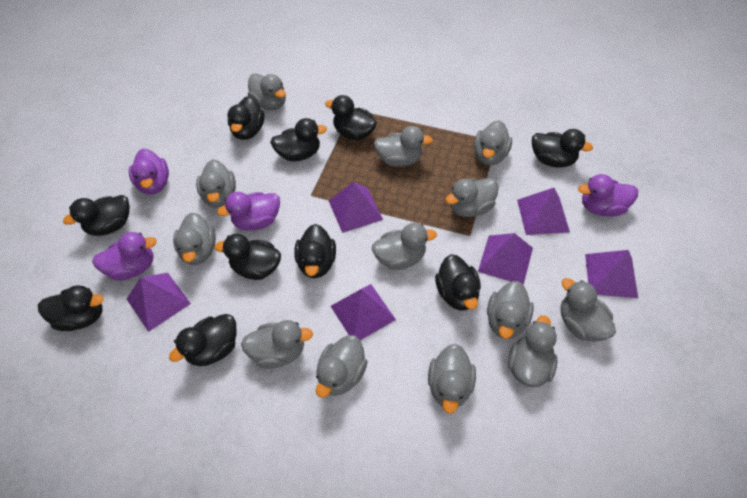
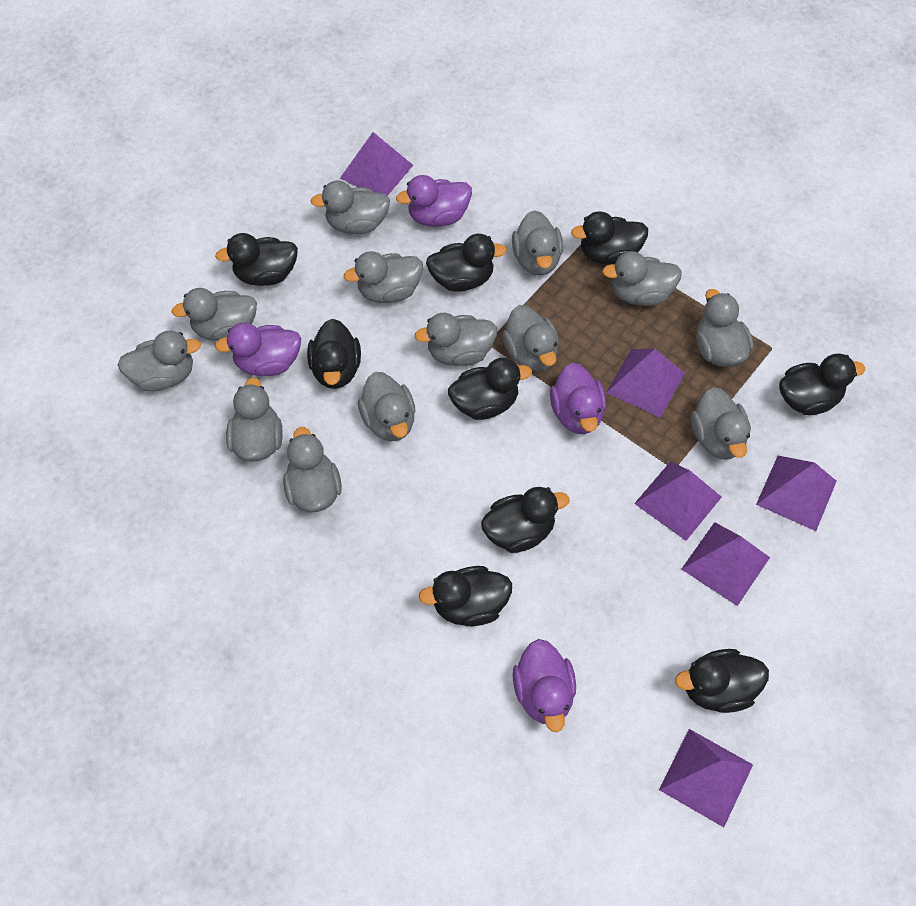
black duck: 10 -> 9

